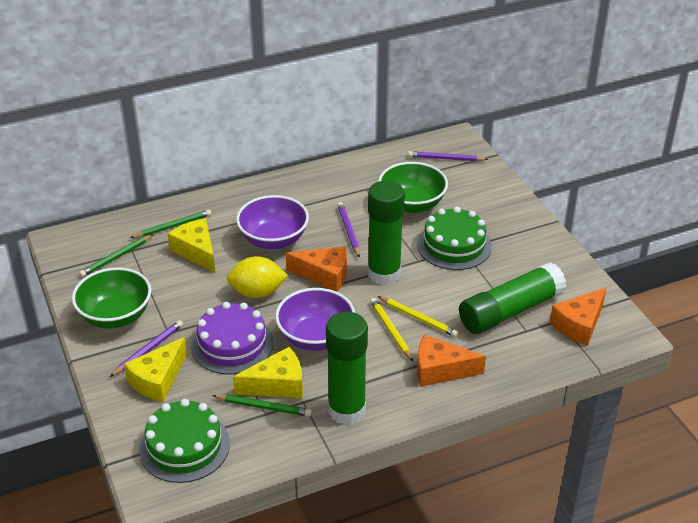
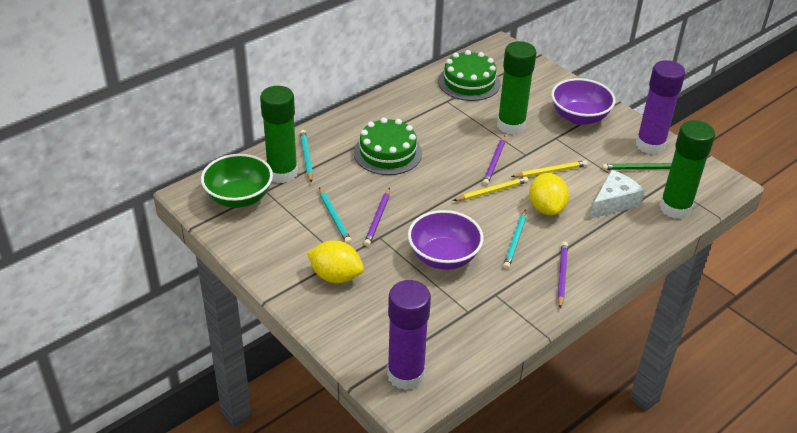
green bowl: 2 -> 1
green pencil: 3 -> 1
orange cheese: 3 -> 0
purple cake: 1 -> 0
purple glue stick: 0 -> 2
turquoise pencil: 0 -> 3
white cheese: 0 -> 1
yellow cheese: 3 -> 0
yellow lemon: 1 -> 2

